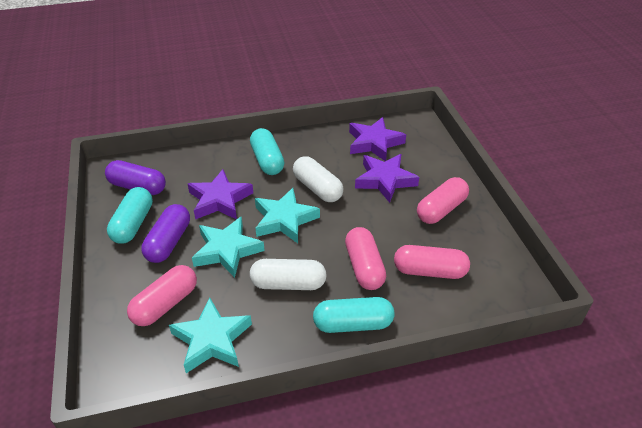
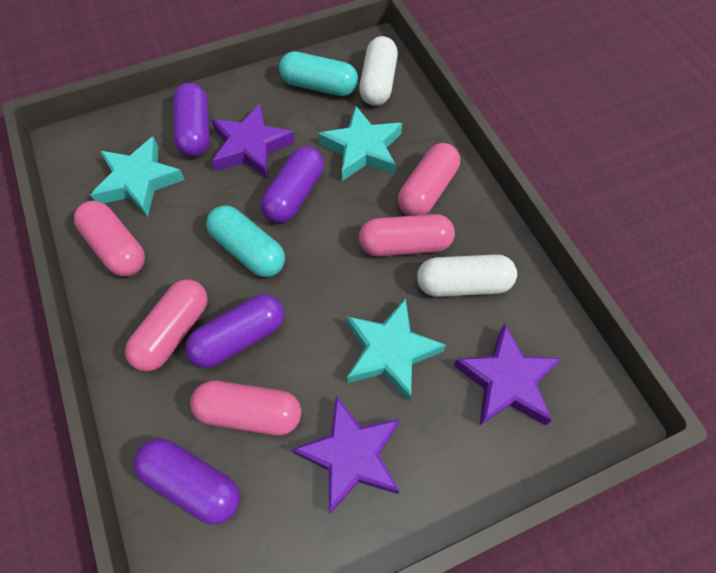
pink capsule: 4 -> 5
purple capsule: 2 -> 4
turquoise capsule: 3 -> 2

